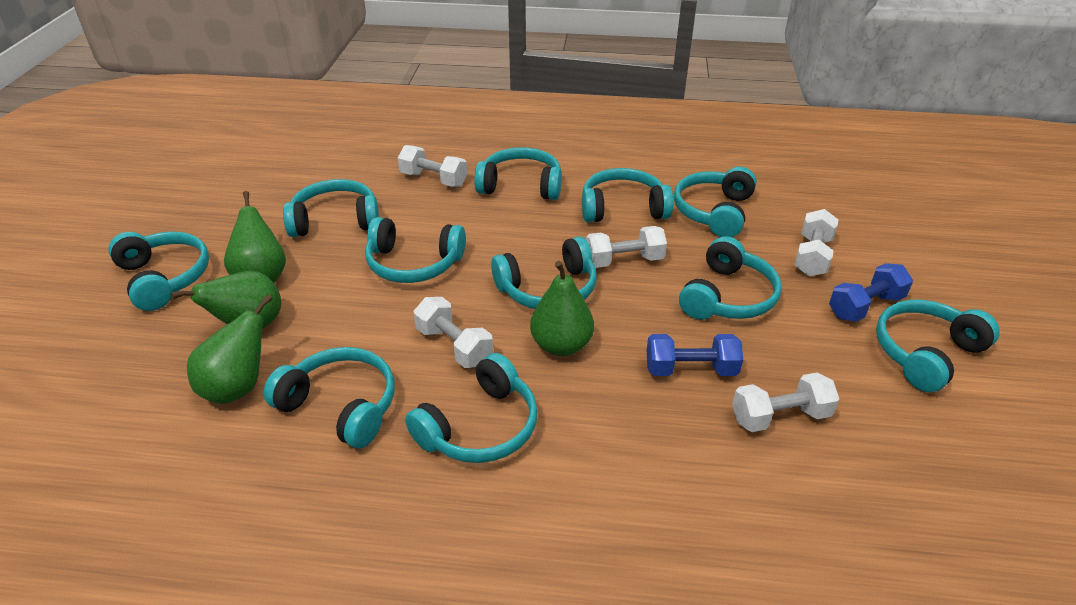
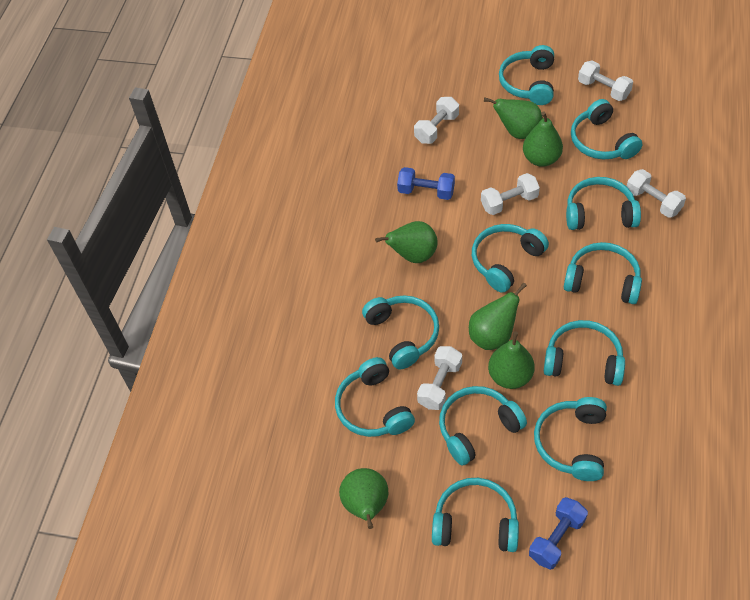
green pear: 4 -> 6

